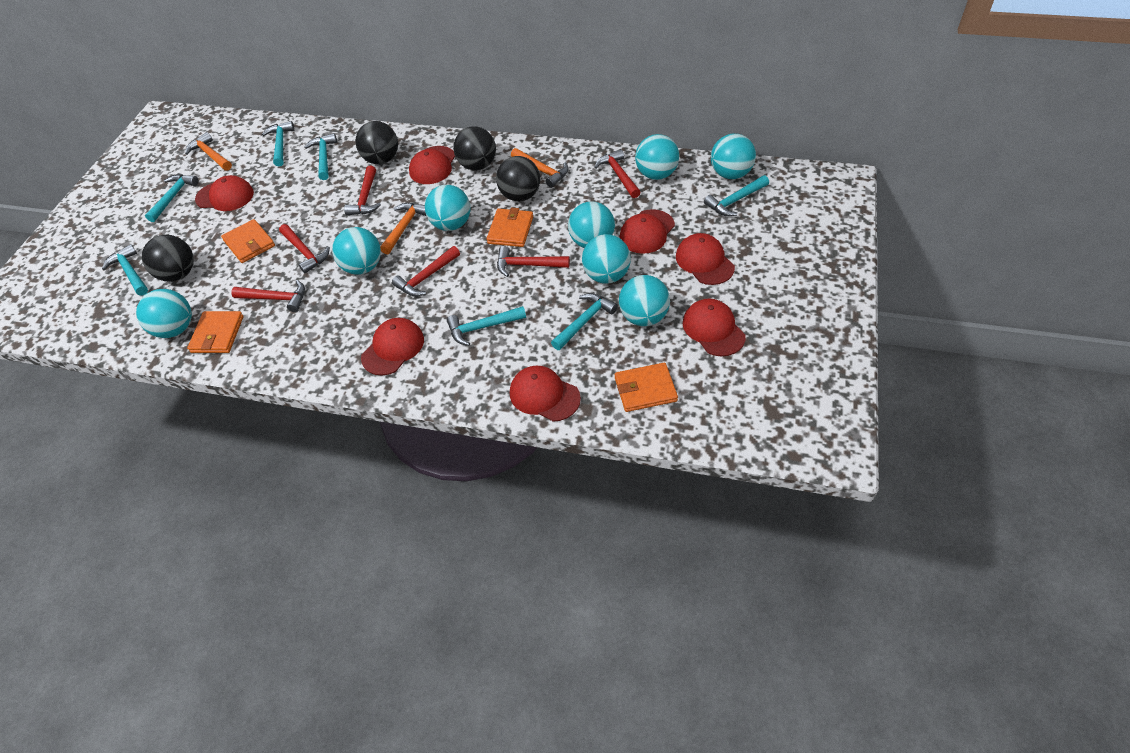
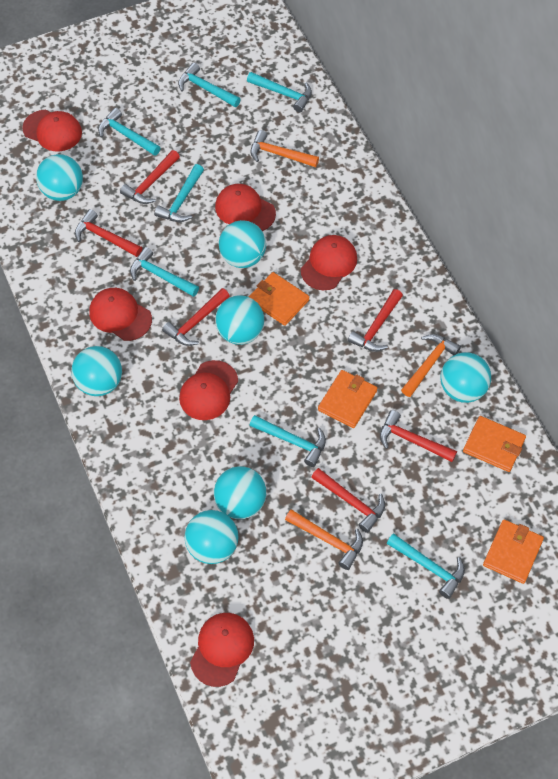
black ball: 4 -> 0
red cap: 7 -> 6
turquoise ball: 8 -> 7

